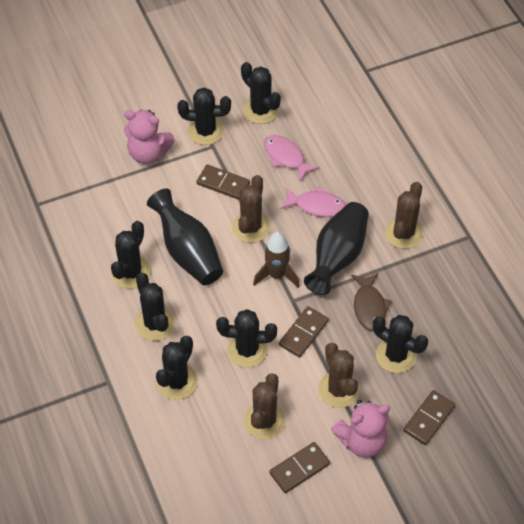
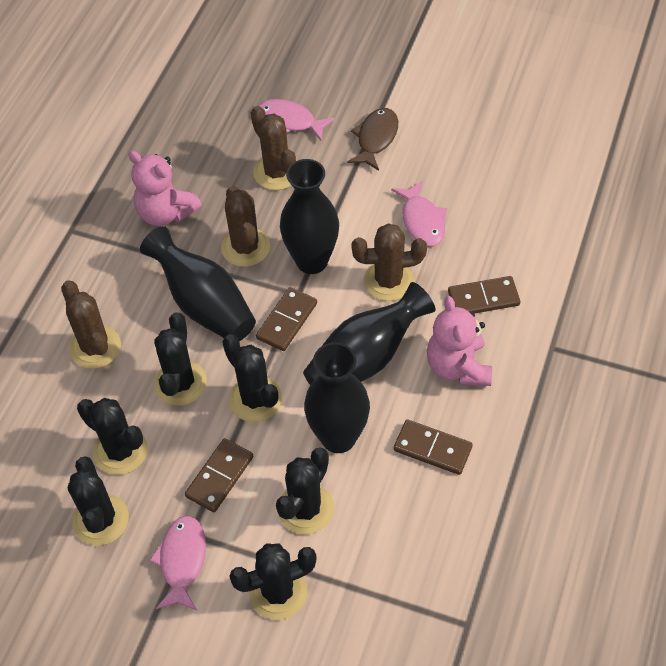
black cactus: 7 -> 6
black vase: 2 -> 4
brown rocket: 1 -> 0
pink fish: 2 -> 3

